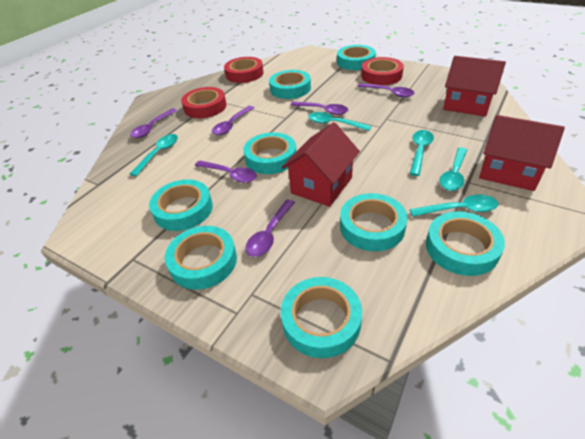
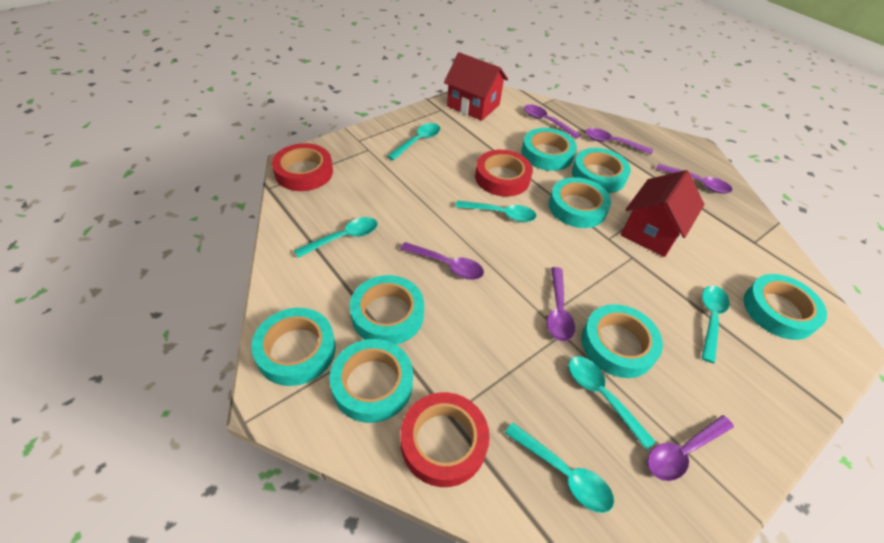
red house: 3 -> 2
turquoise spoon: 5 -> 6

